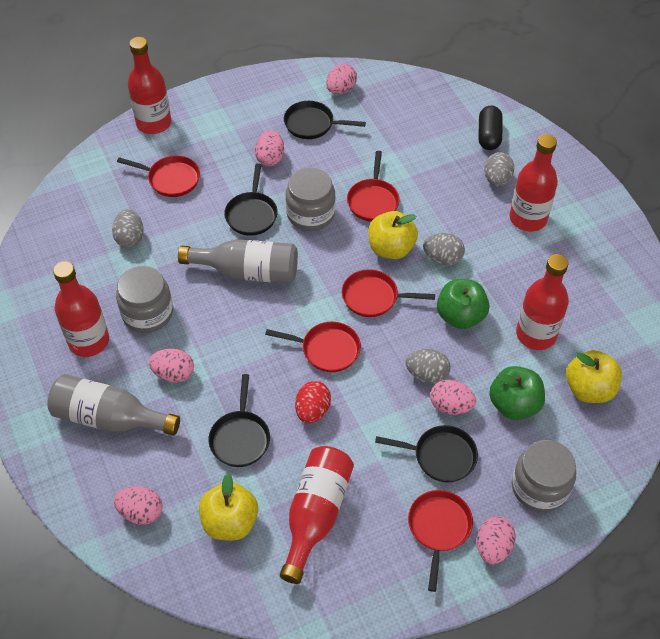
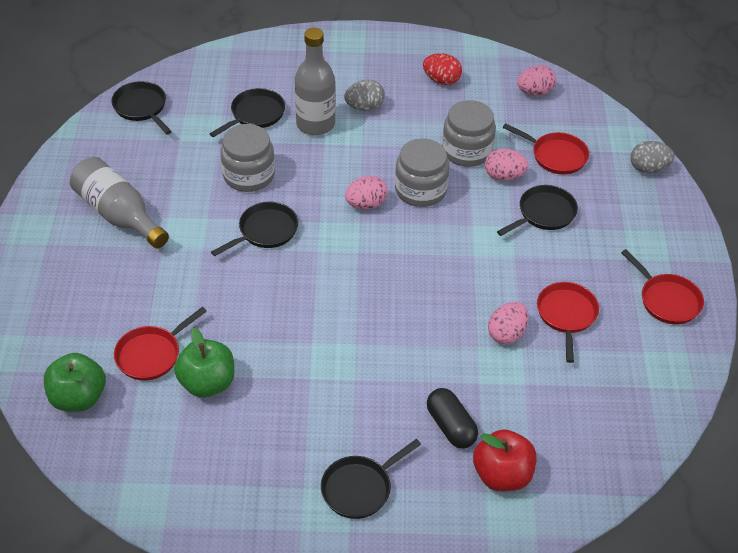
black pan: 4 -> 5
grey egg: 4 -> 2
pink egg: 6 -> 4
red apple: 0 -> 1
red bottle: 5 -> 0
red pan: 5 -> 4
yellow apple: 3 -> 0

